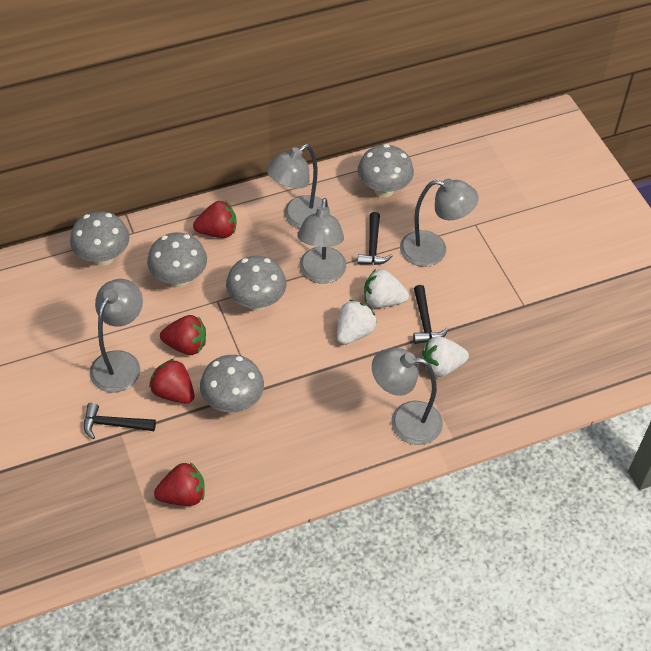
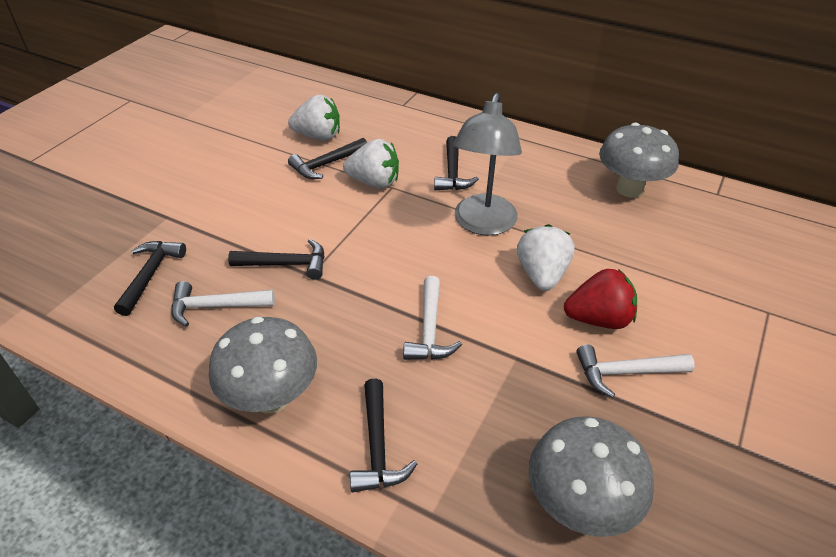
black hammer: 3 -> 5
grey lamp: 5 -> 1
grey mushroom: 5 -> 3
red strawberry: 4 -> 1
white hammer: 0 -> 3

